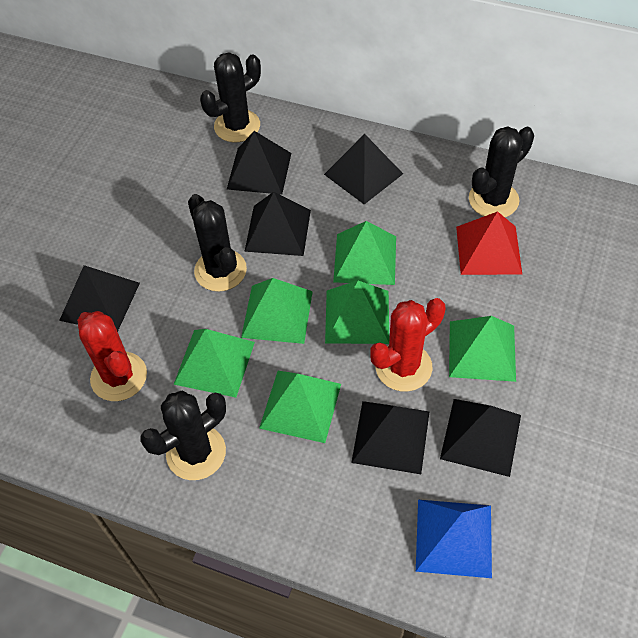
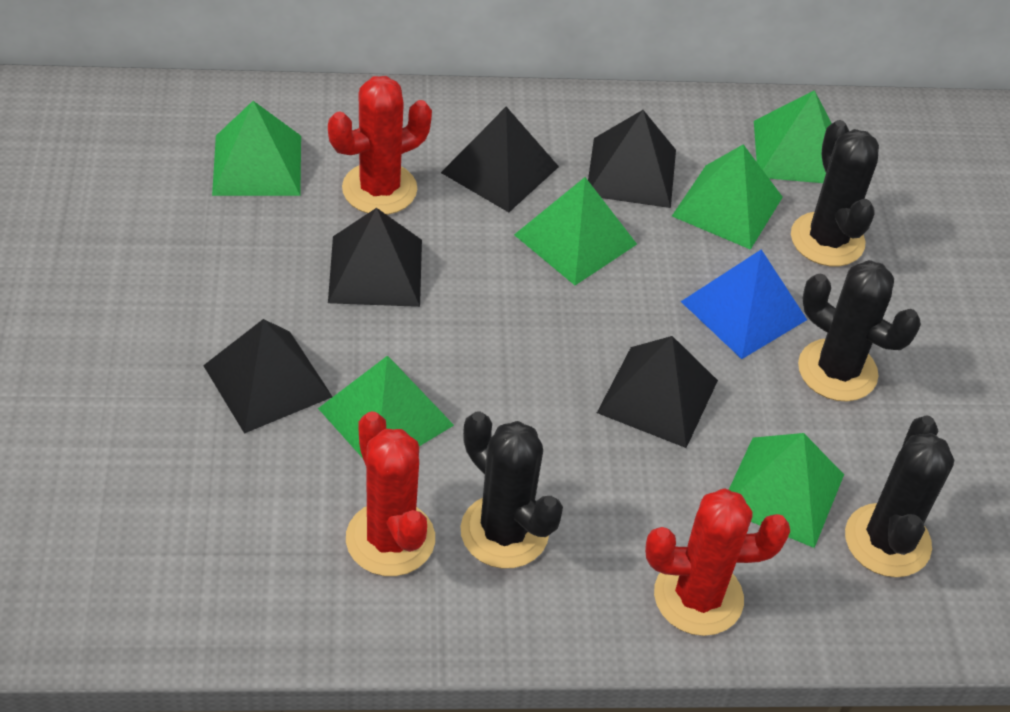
black pyramid: 6 -> 5
red cactus: 2 -> 3
red pyramid: 1 -> 0

